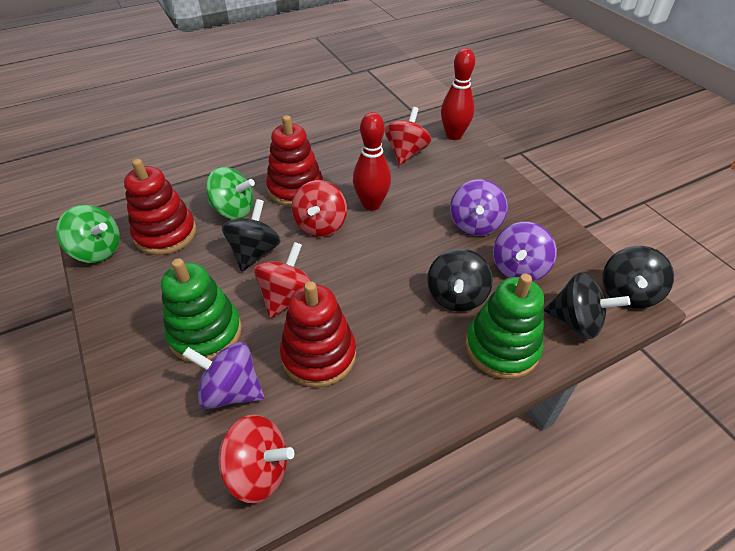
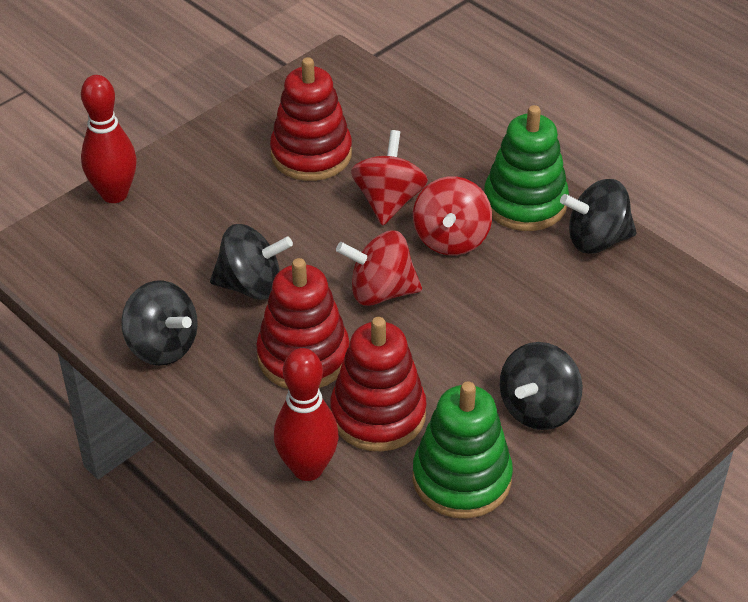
green spinning top: 2 -> 0
purple spinning top: 3 -> 0
red spinning top: 4 -> 3

